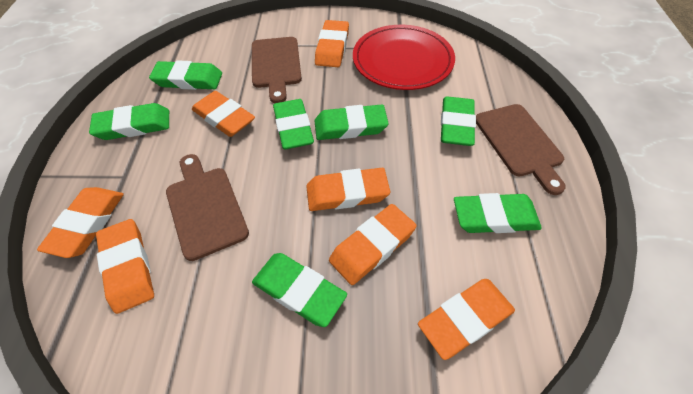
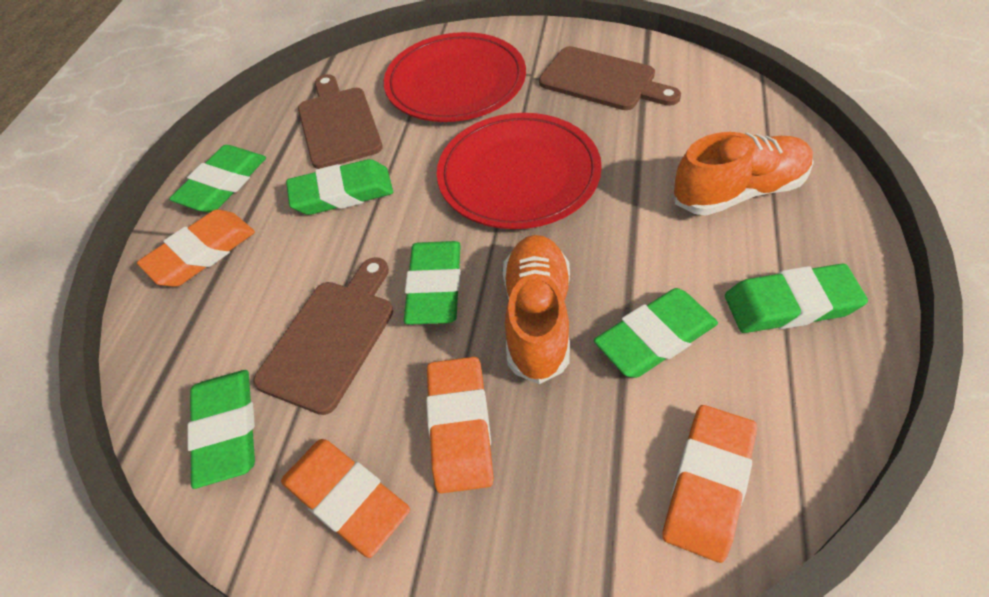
green eraser: 7 -> 6
orange eraser: 7 -> 4
orange shoe: 0 -> 2
red plate: 1 -> 2

